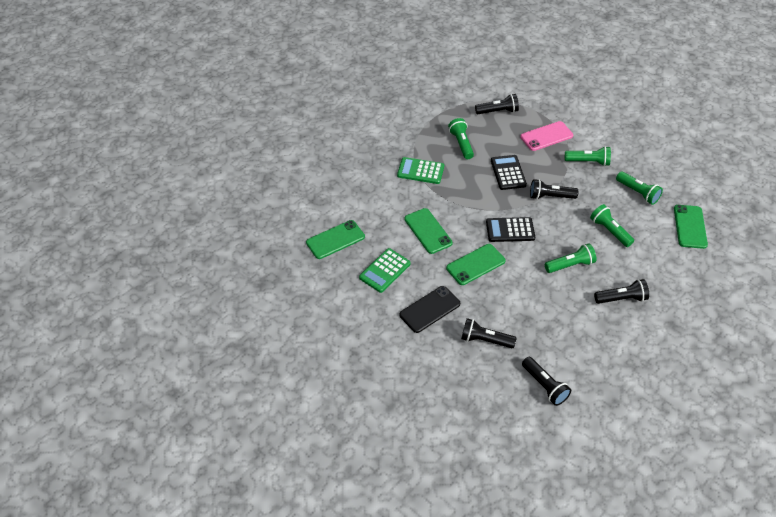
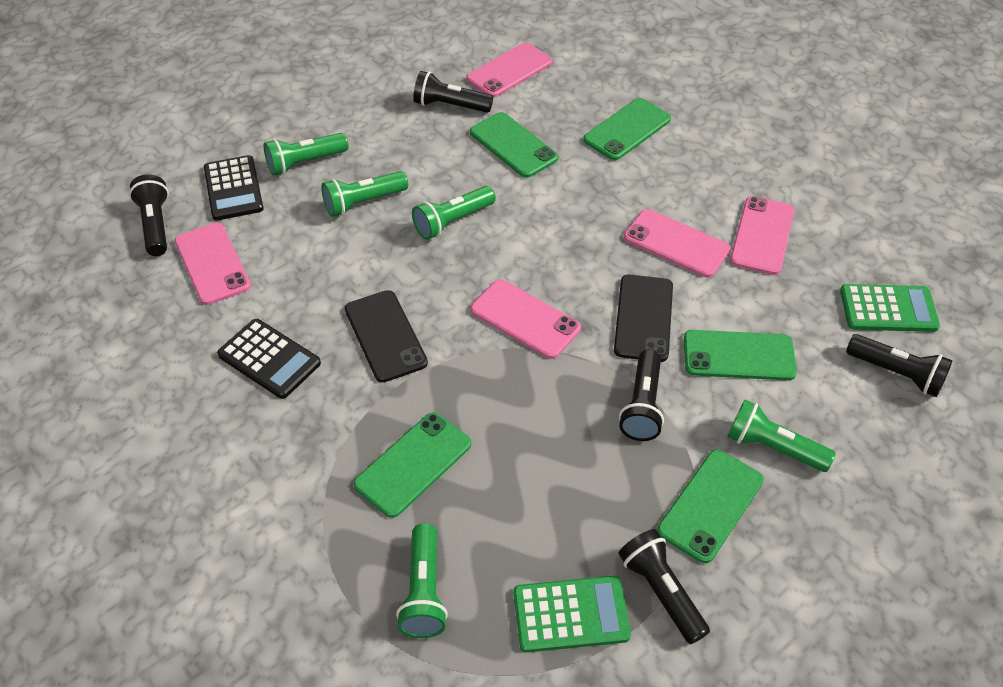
black phone: 1 -> 2
green phone: 4 -> 5
pink phone: 1 -> 5

